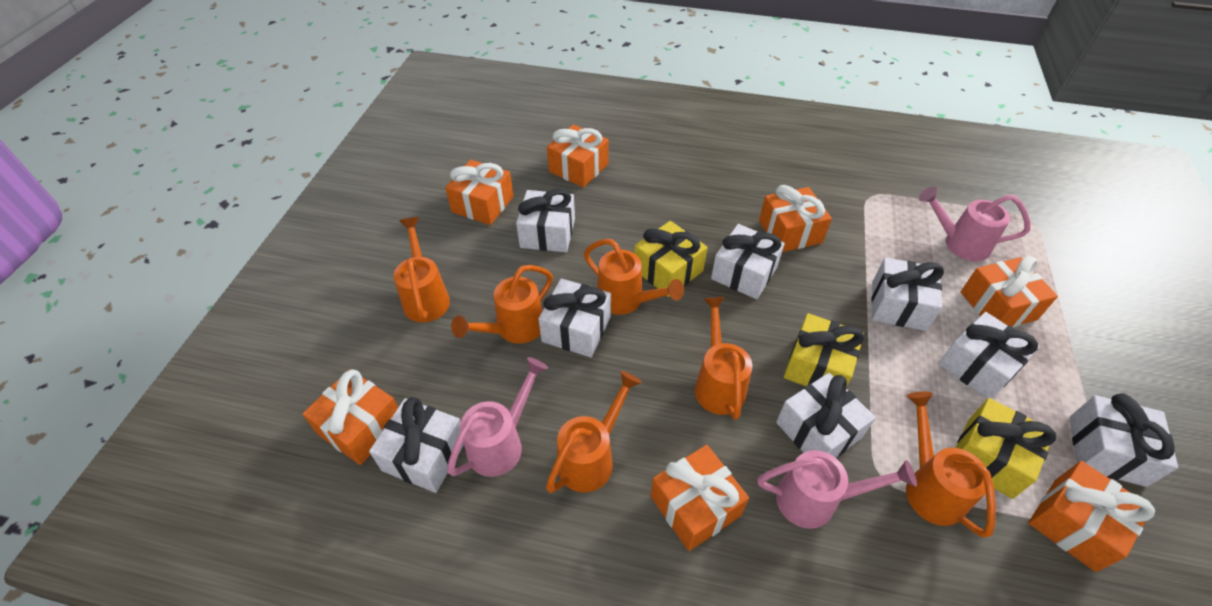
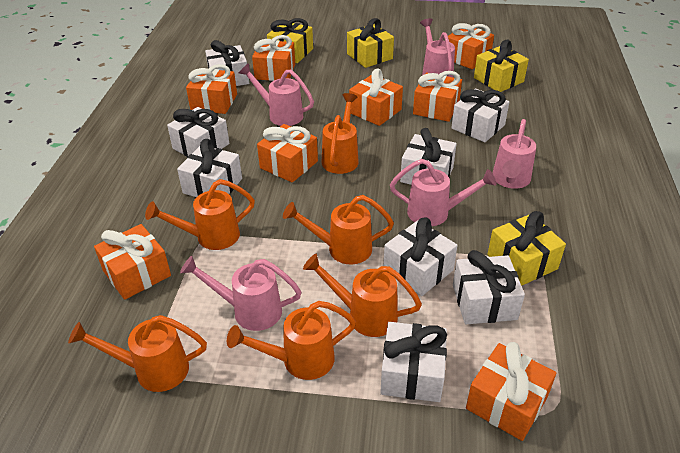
orange gift: 7 -> 8
pink watering can: 3 -> 5
yellow gift: 3 -> 4

